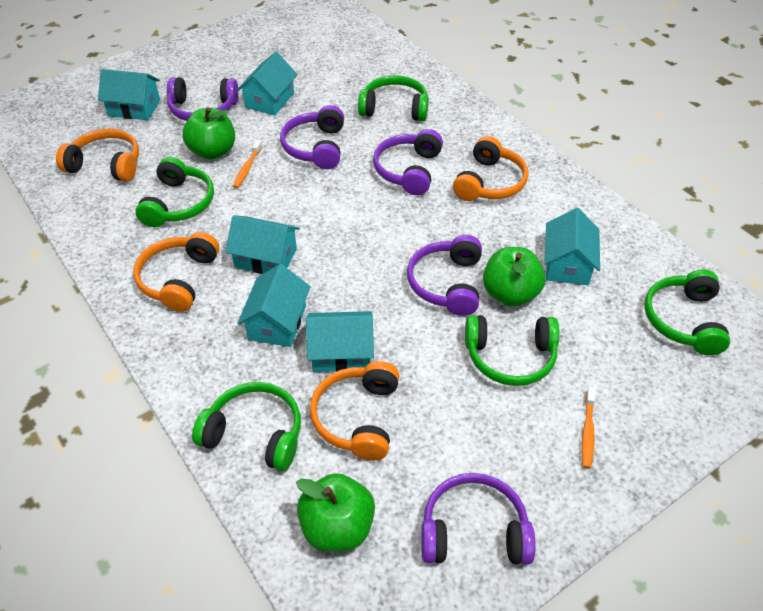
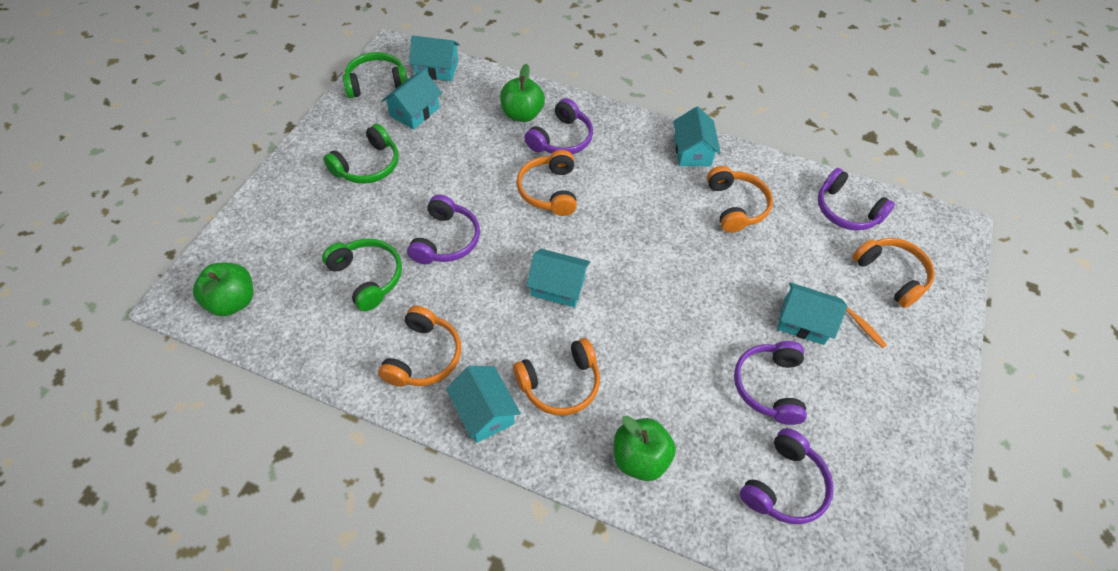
green headphones: 5 -> 3
orange headphones: 4 -> 5
orange toothbrush: 2 -> 1

